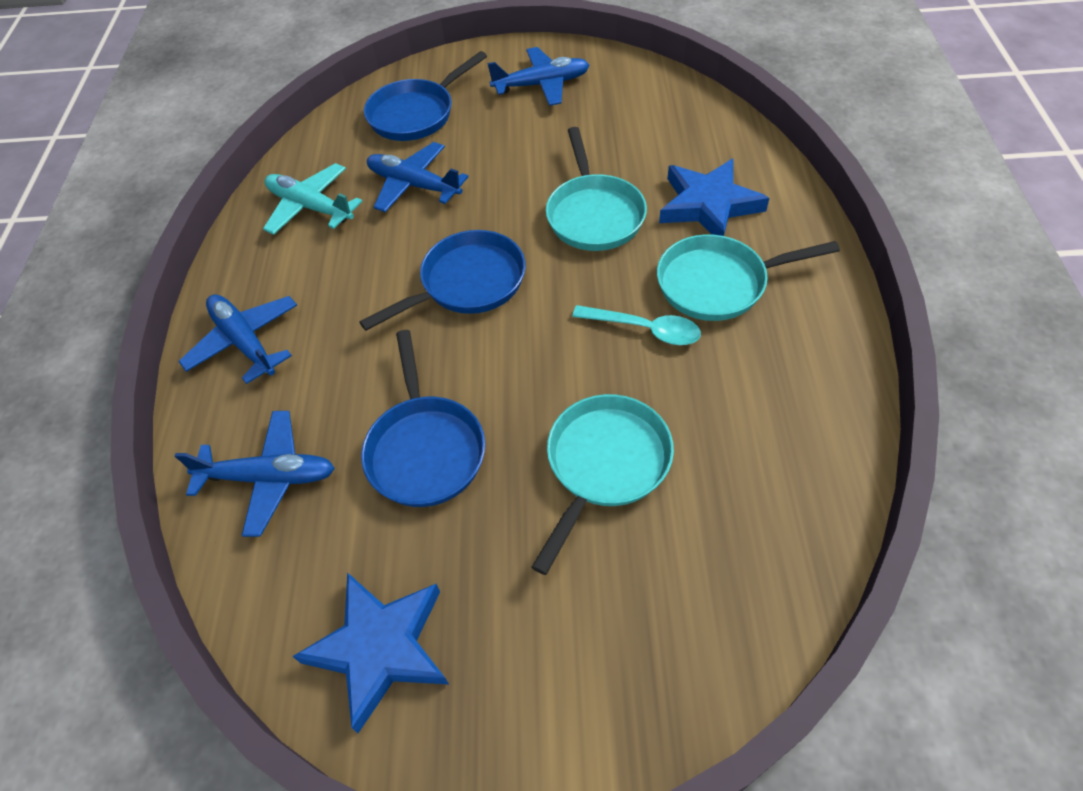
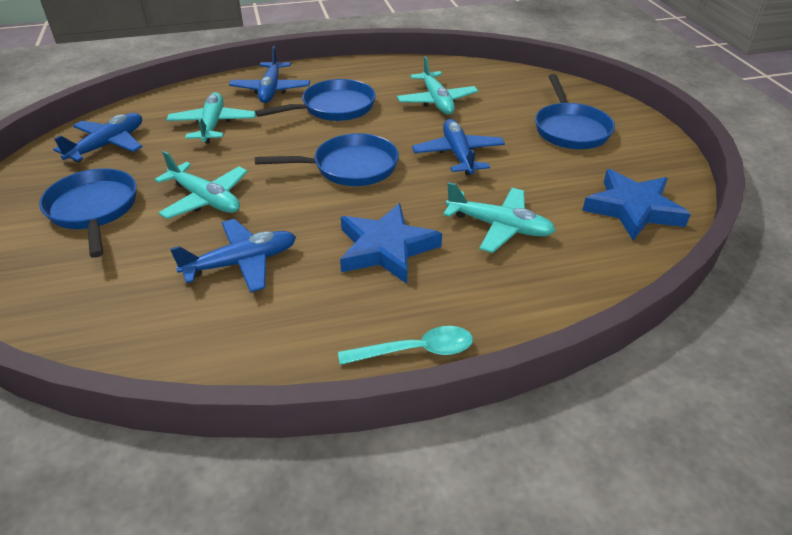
blue pan: 3 -> 4
turquoise pan: 3 -> 0
turquoise plane: 1 -> 4

